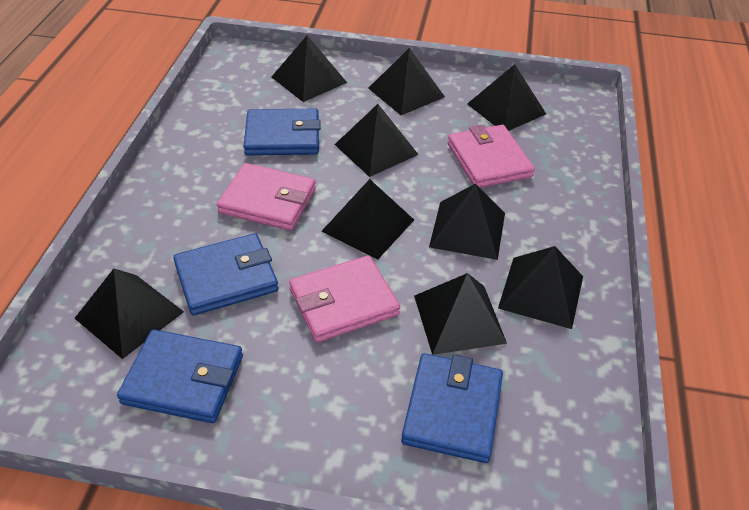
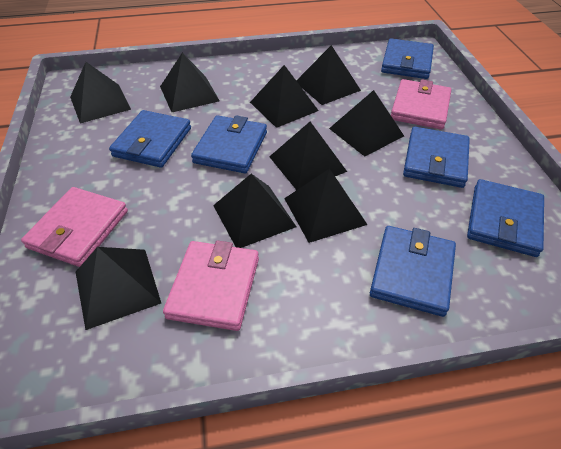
blue wallet: 4 -> 6

